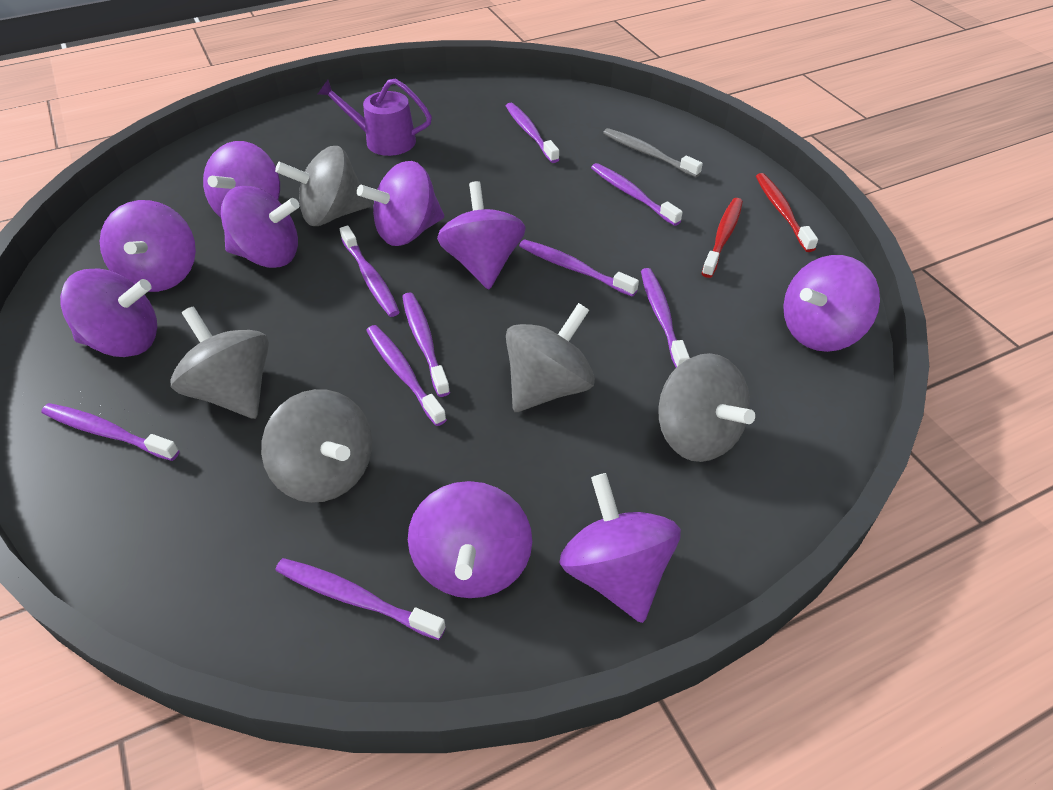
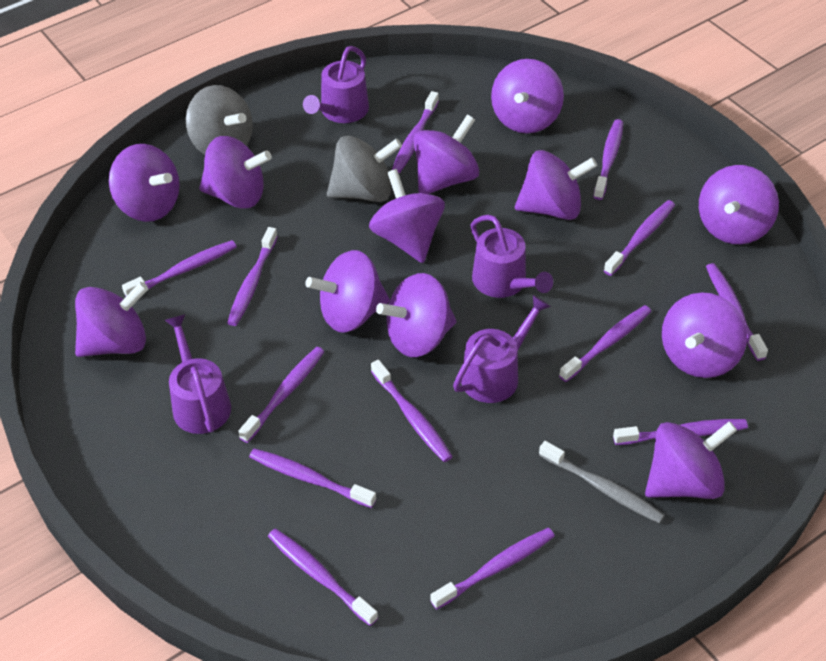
grey spinning top: 5 -> 2
purple spinning top: 9 -> 12
purple toothbrush: 9 -> 13
purple watering can: 1 -> 4
red toothbrush: 2 -> 0

